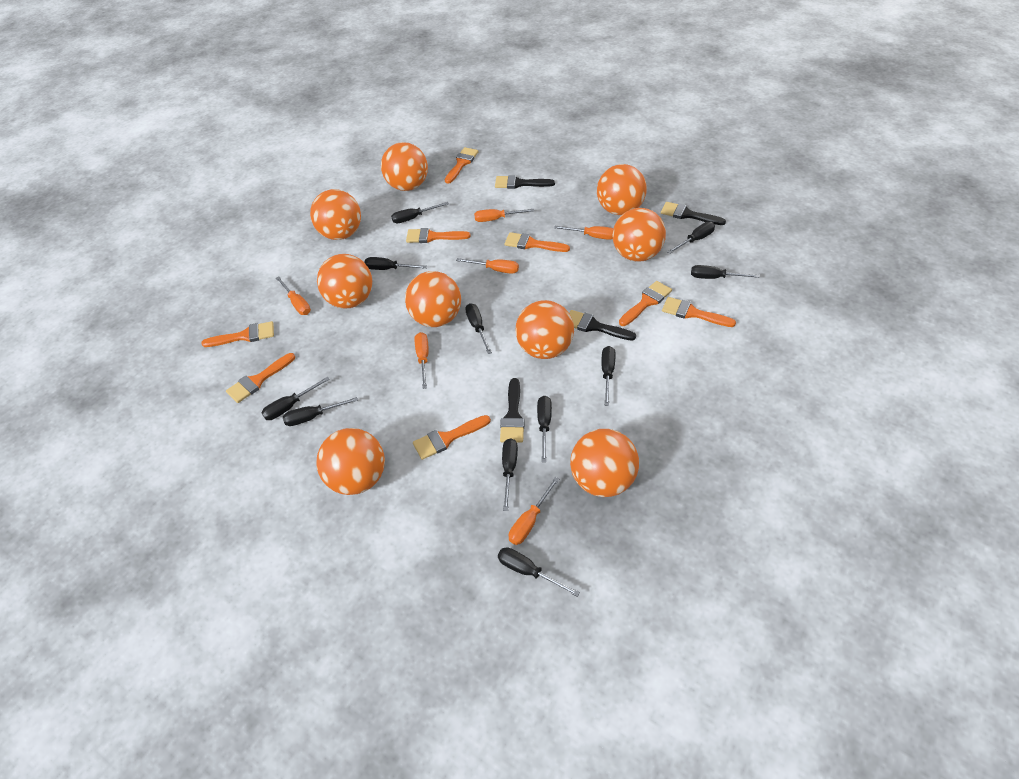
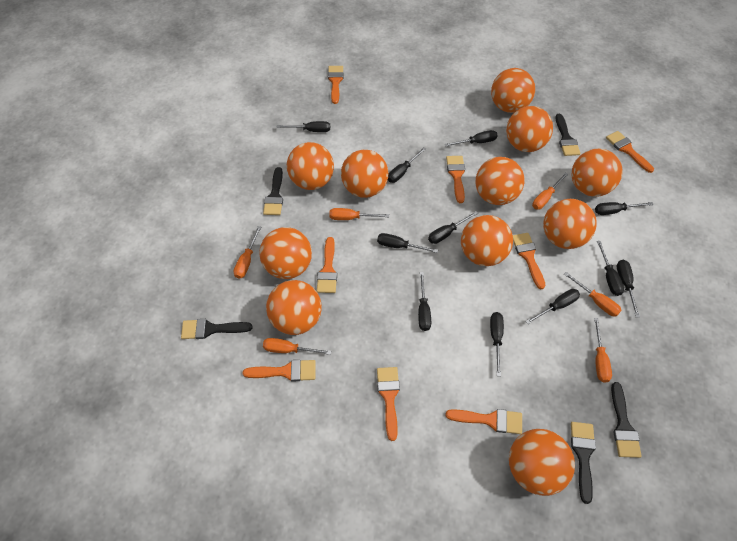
black brush: 4 -> 5
orange ball: 9 -> 11

